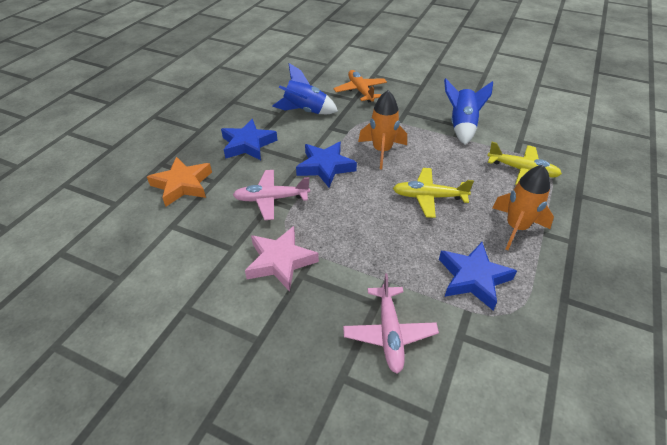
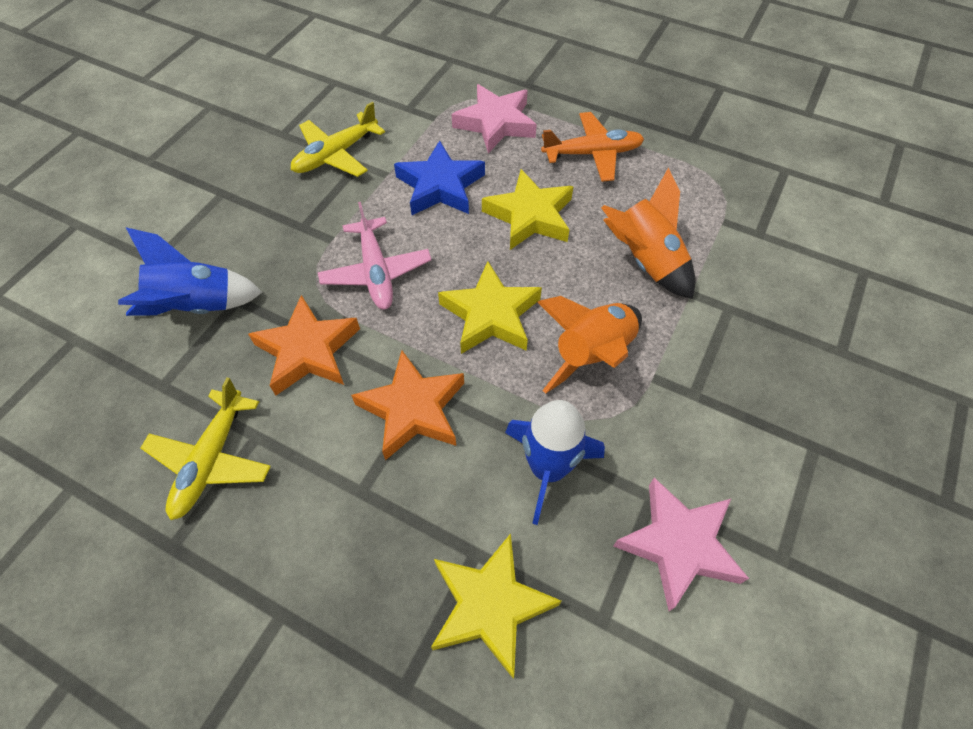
blue star: 3 -> 1
orange star: 1 -> 2
pink plane: 2 -> 1
pink star: 1 -> 2
yellow star: 0 -> 3

